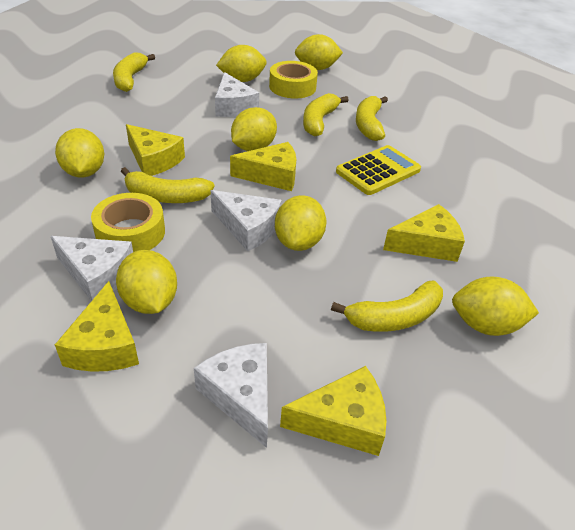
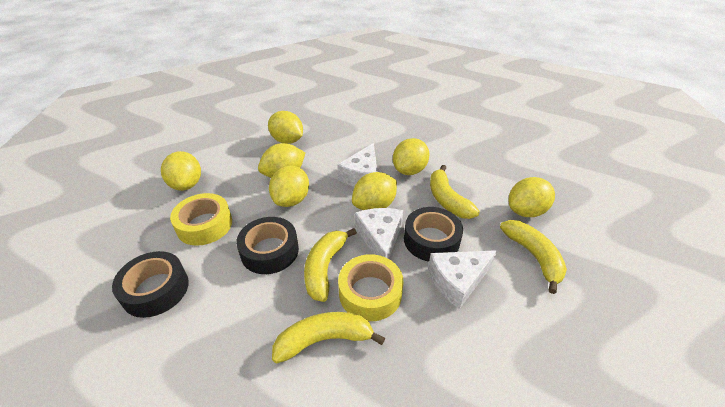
black tape: 0 -> 3
white cheese: 4 -> 3
yellow banana: 5 -> 4
yellow calculator: 1 -> 0
yellow cheese: 5 -> 0

